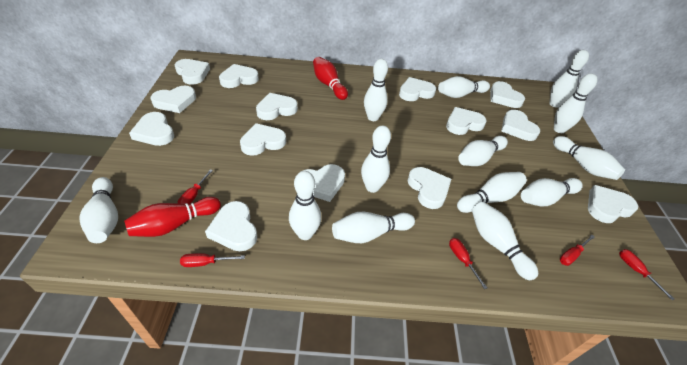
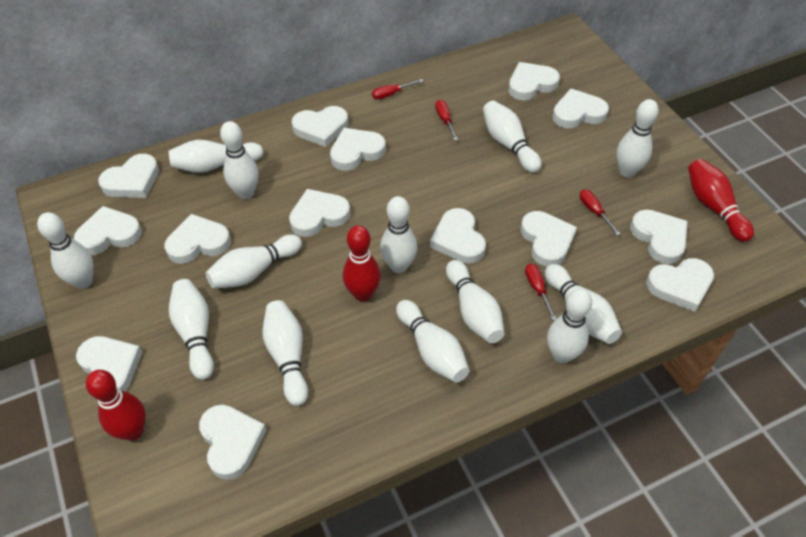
red bowling pin: 2 -> 3
red screwdriver: 5 -> 4

